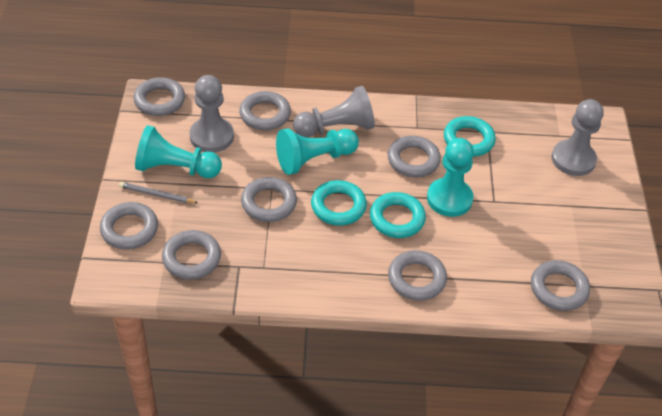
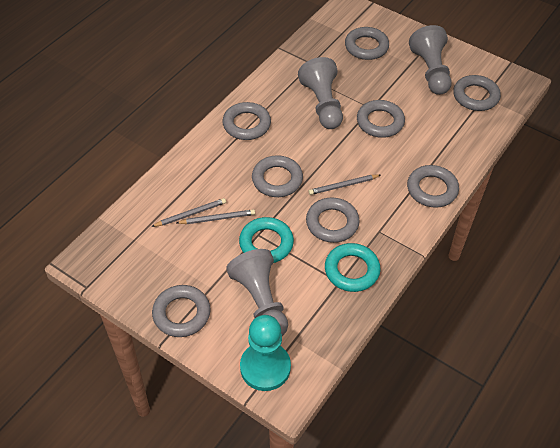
grey pencil: 1 -> 3
turquoise pawn: 3 -> 1
turquoise ring: 3 -> 2

